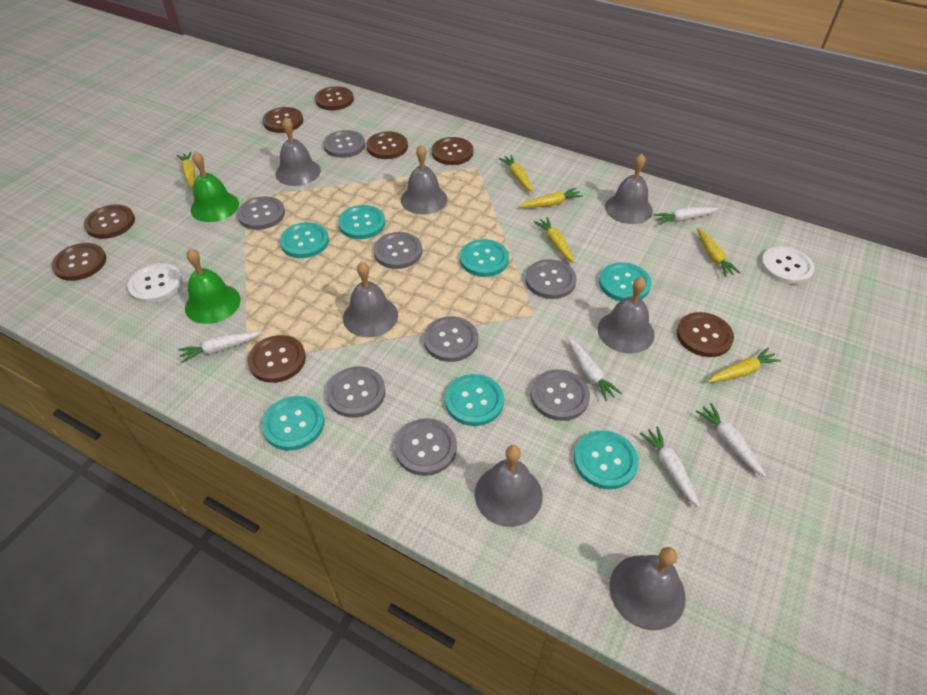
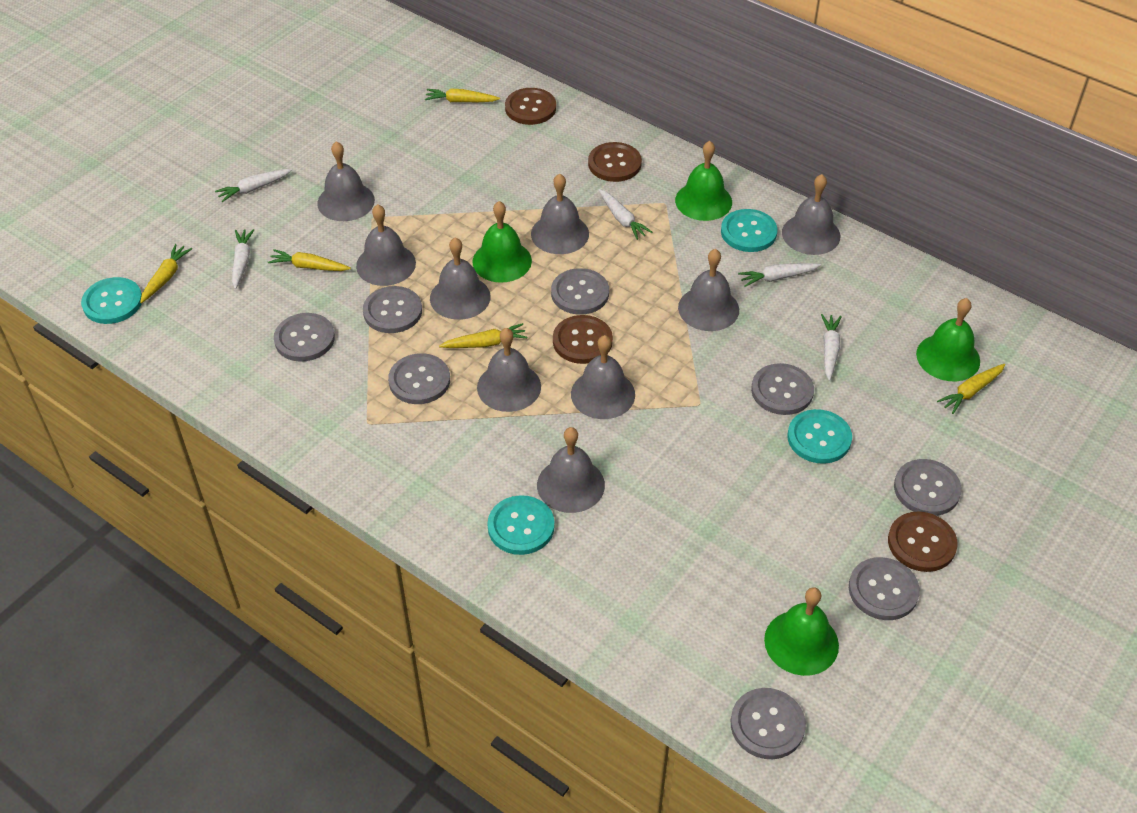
brown button: 8 -> 4
green bell: 2 -> 4
grey bell: 7 -> 9
turquoise button: 7 -> 4
white button: 2 -> 0
yellow carrot: 6 -> 5

